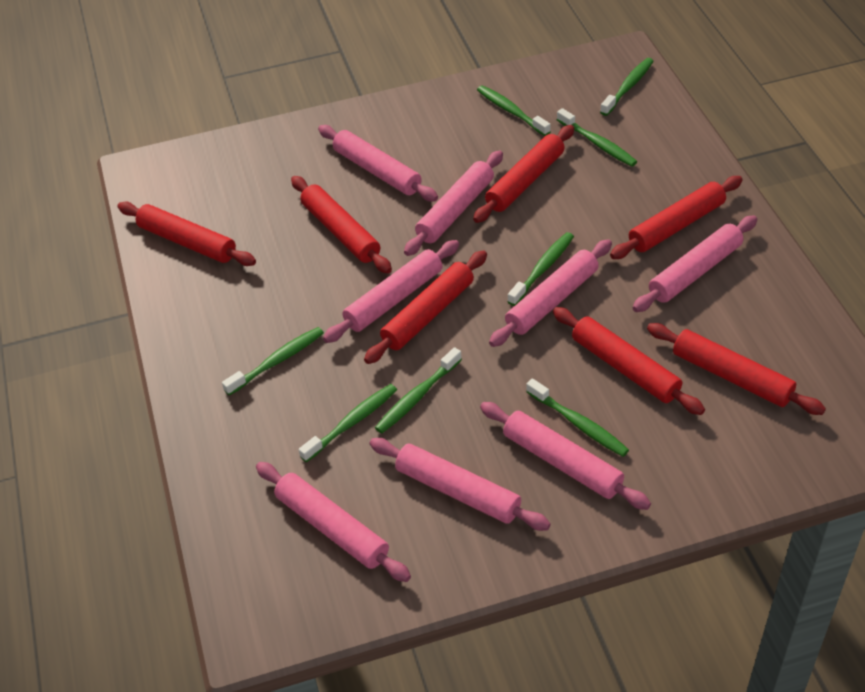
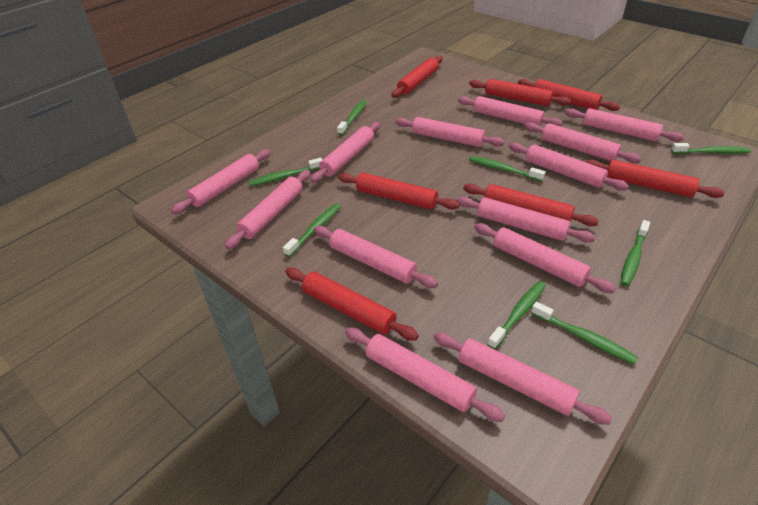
pink rolling pin: 8 -> 13

